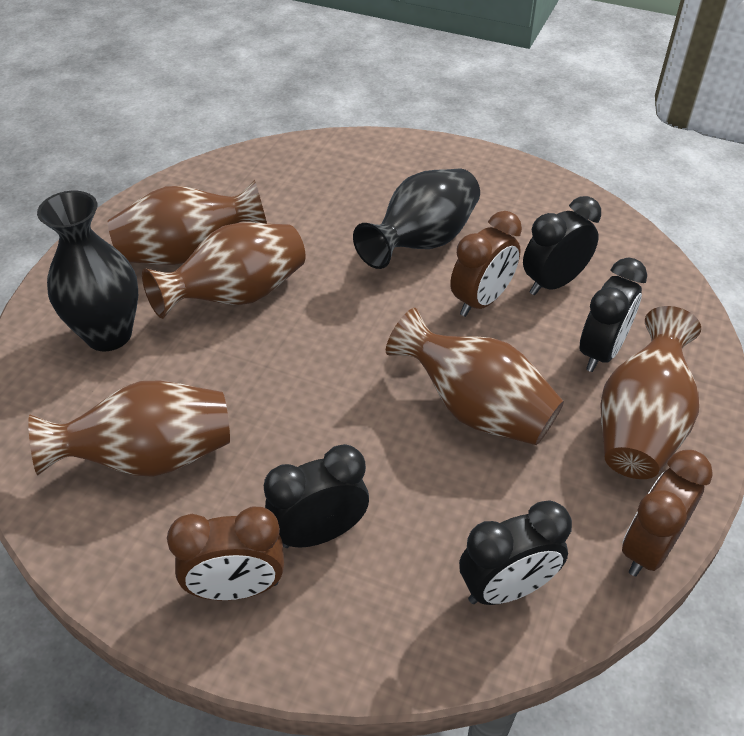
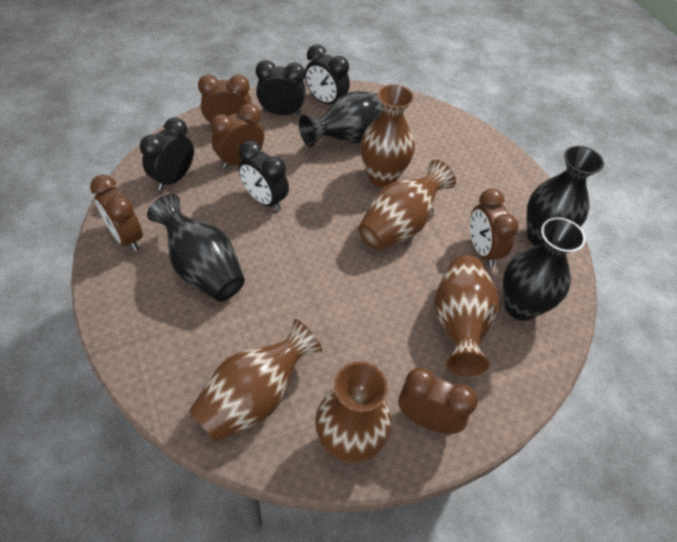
black vase: 2 -> 4
brown clock: 3 -> 5

